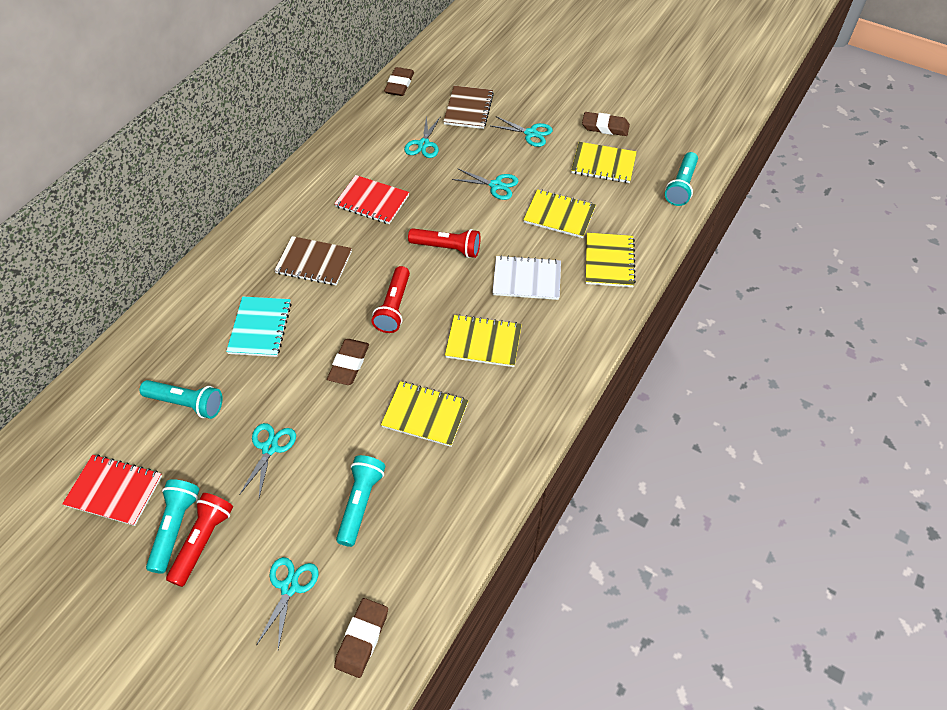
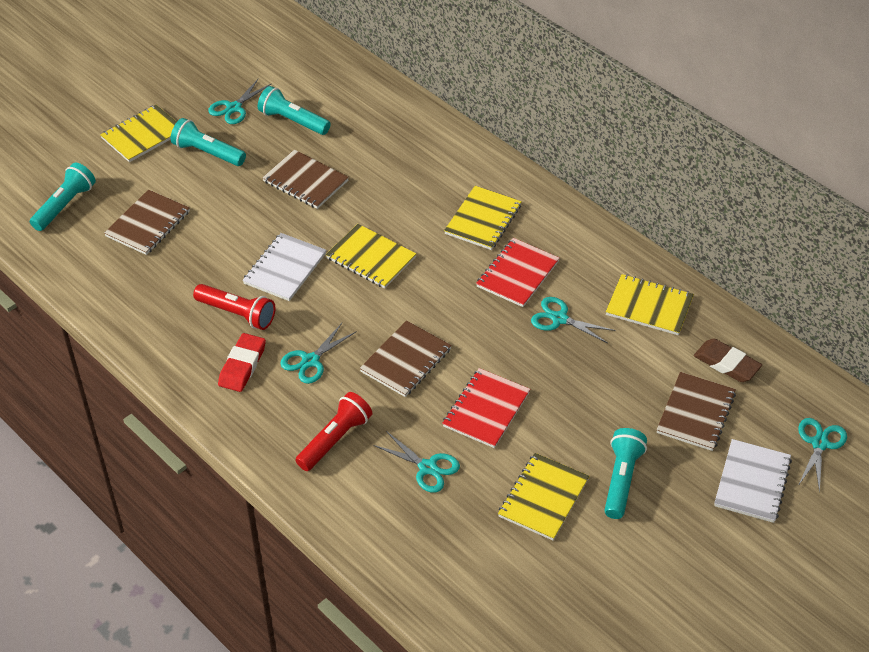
brown eraser: 4 -> 1
brown notebook: 2 -> 4
red eraser: 0 -> 1
red flashlight: 3 -> 2
turquoise notebook: 1 -> 0
white notebook: 1 -> 2

